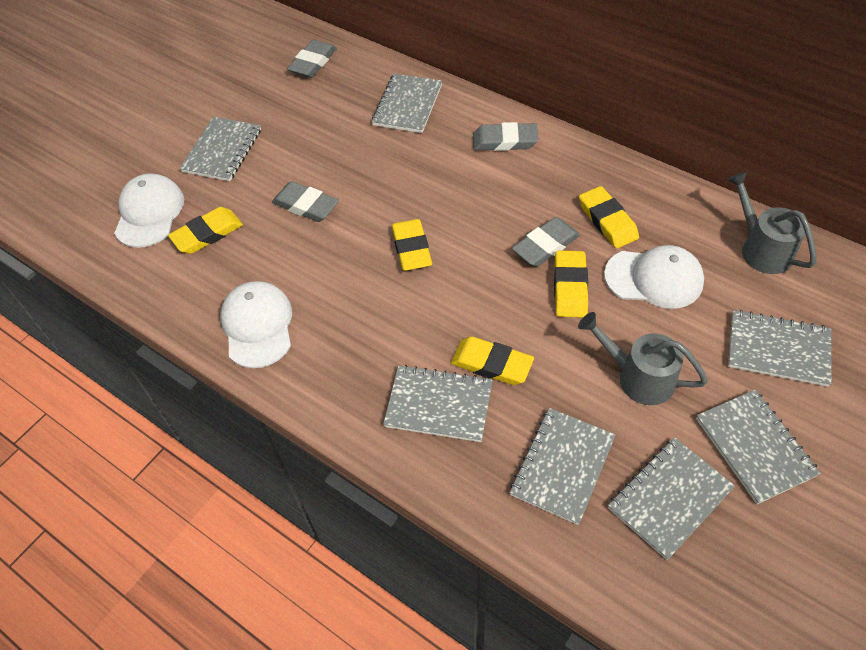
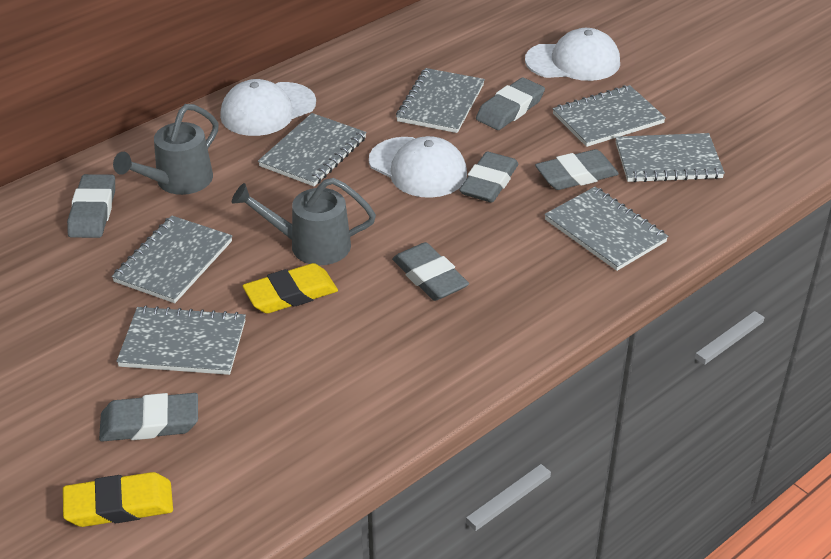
grey eraser: 4 -> 6
yellow eraser: 5 -> 2

